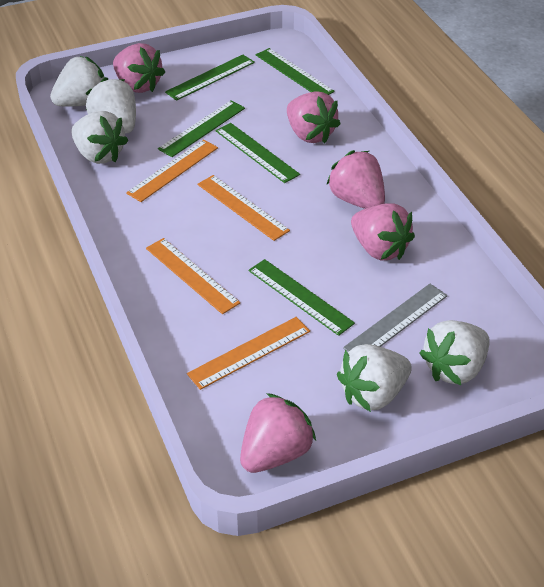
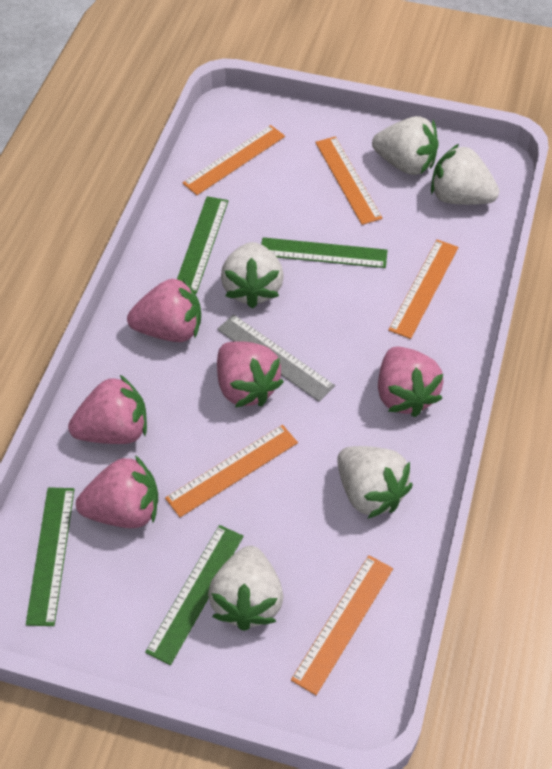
green ruler: 5 -> 4
orange ruler: 4 -> 5

